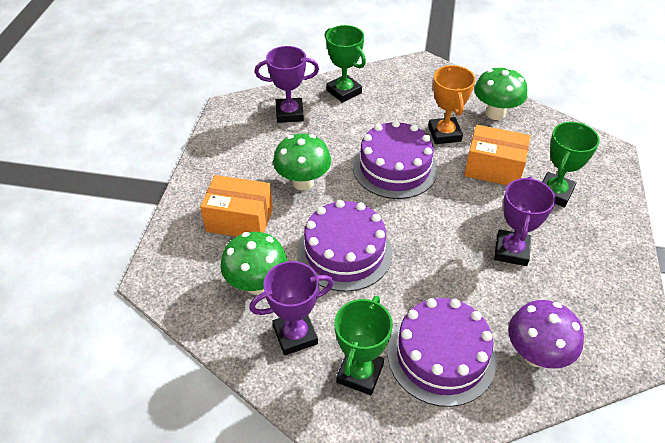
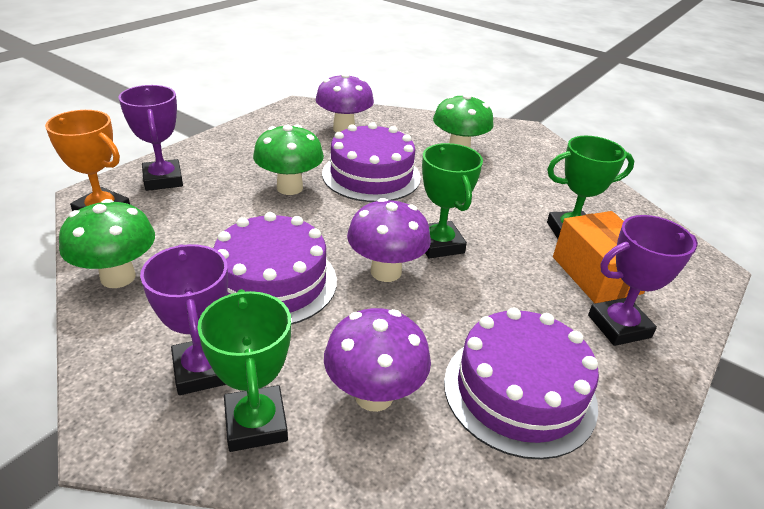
orange box: 2 -> 1
purple mushroom: 1 -> 3

